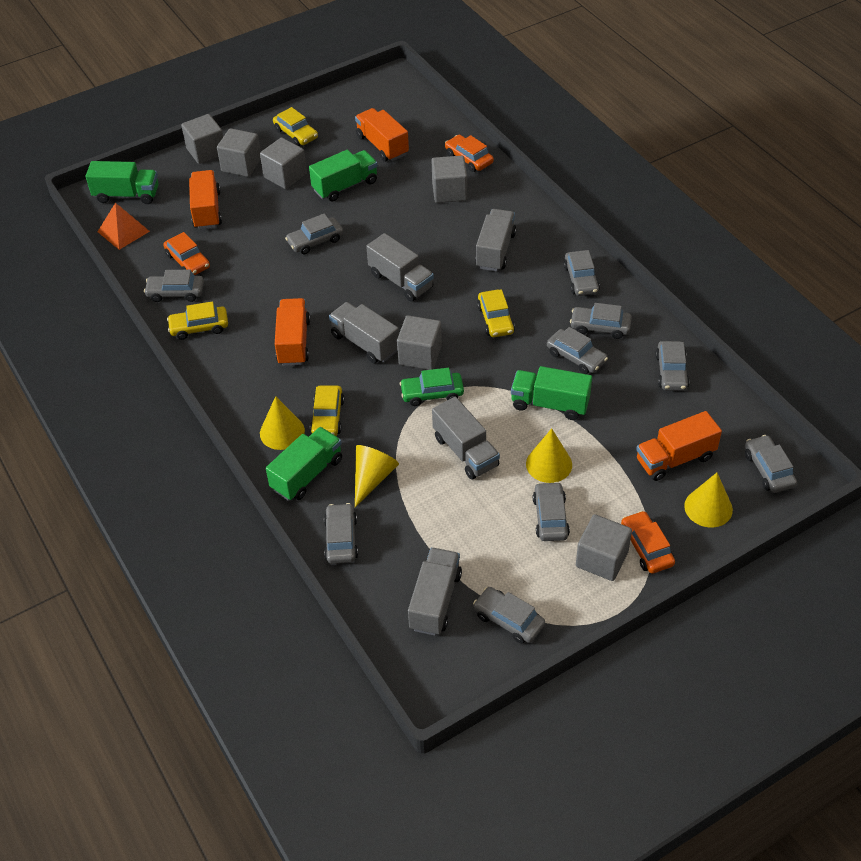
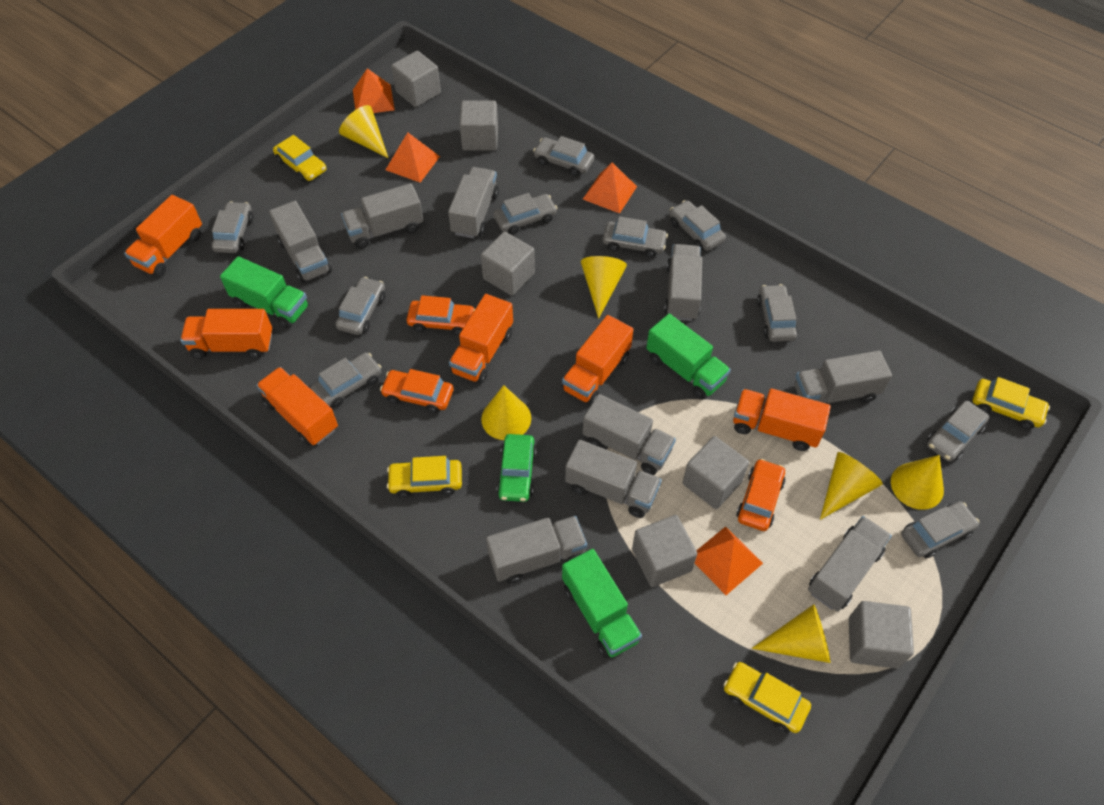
green truck: 4 -> 3
grey truck: 5 -> 9
orange pyramid: 1 -> 4
orange truck: 4 -> 6
yellow cone: 4 -> 6

